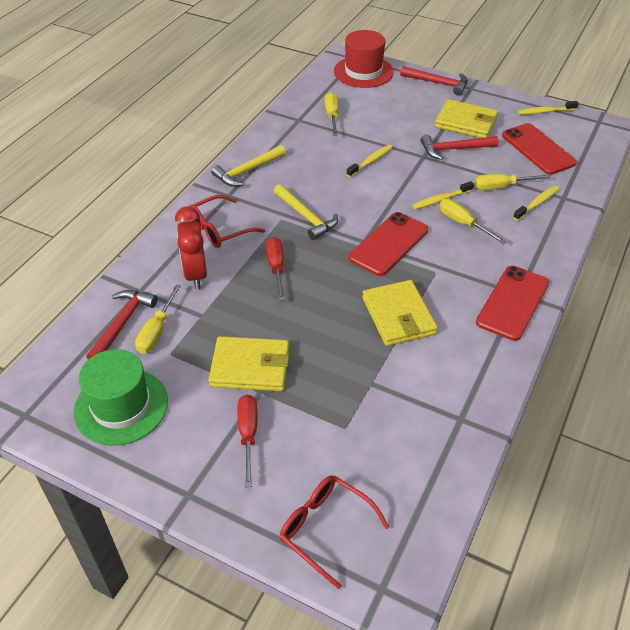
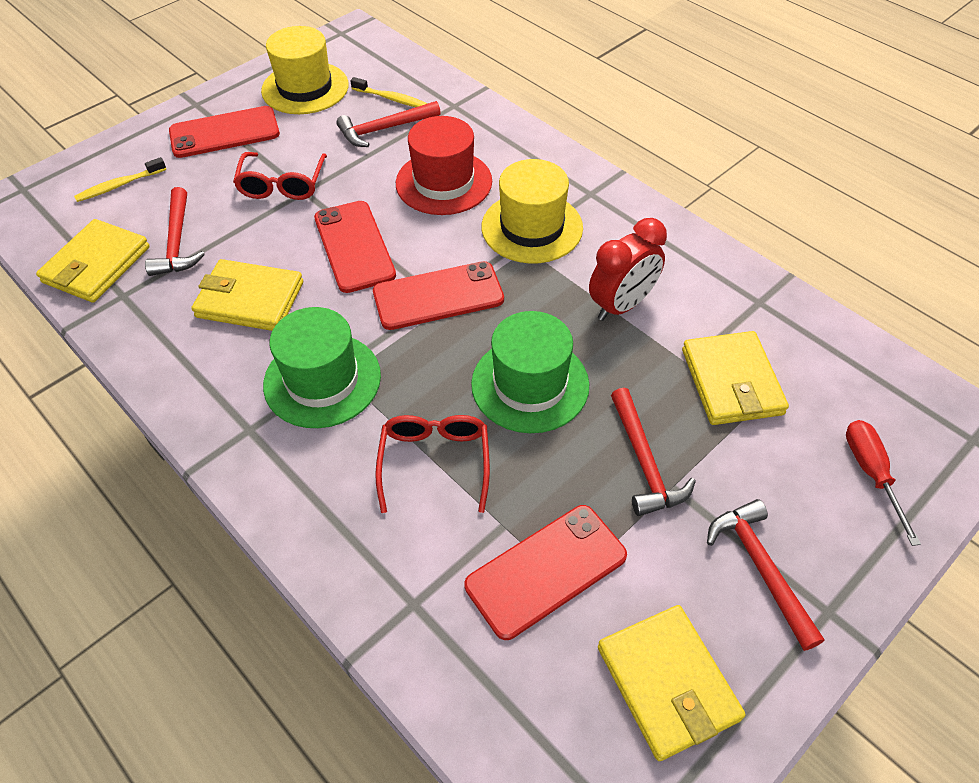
green hat: 1 -> 2
red hammer: 3 -> 4
red phone: 3 -> 4
red screwdriver: 2 -> 1
yellow hammer: 2 -> 0
yellow hat: 0 -> 2
yellow screwdriver: 4 -> 0
yellow toothbrush: 4 -> 2
yellow wallet: 3 -> 4

